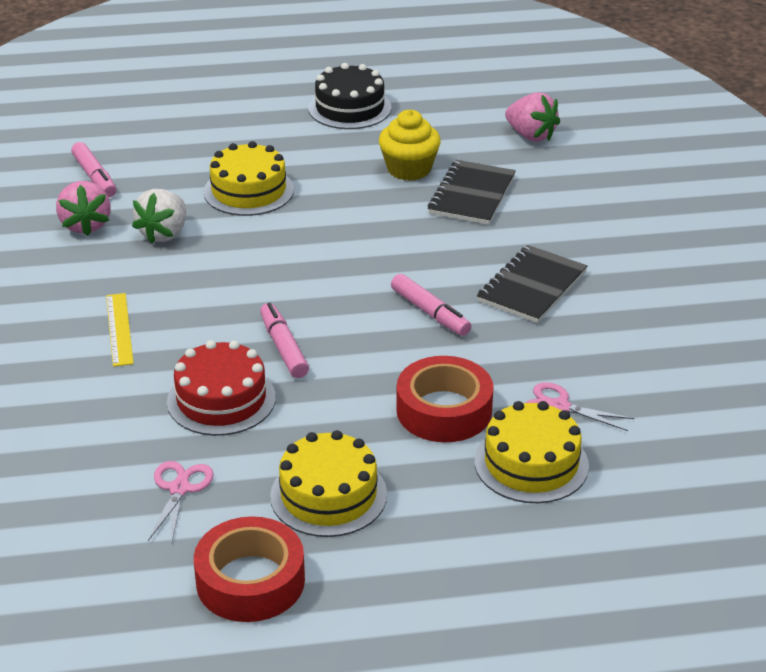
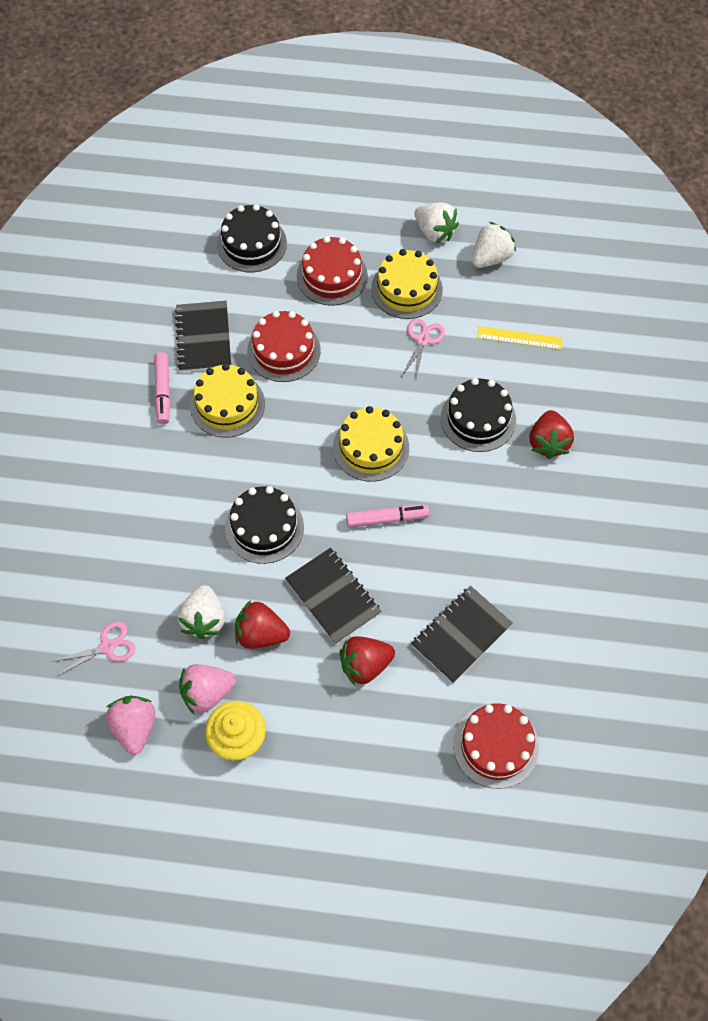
black cake: 1 -> 3
black notebook: 2 -> 3
pink marker: 3 -> 2
red cake: 1 -> 3
red strawberry: 0 -> 3
red tape: 2 -> 0
white strawberry: 1 -> 3

